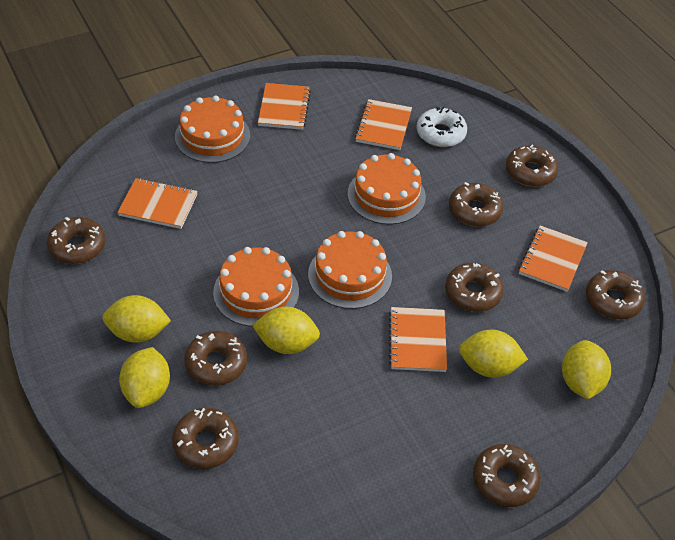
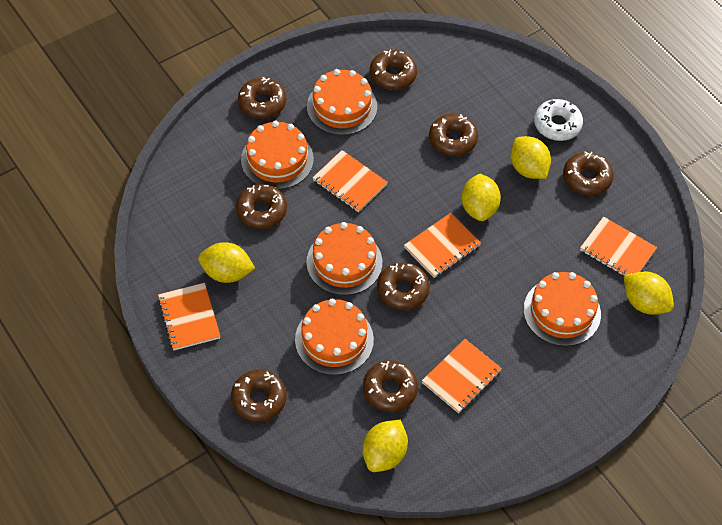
orange cake: 4 -> 5

